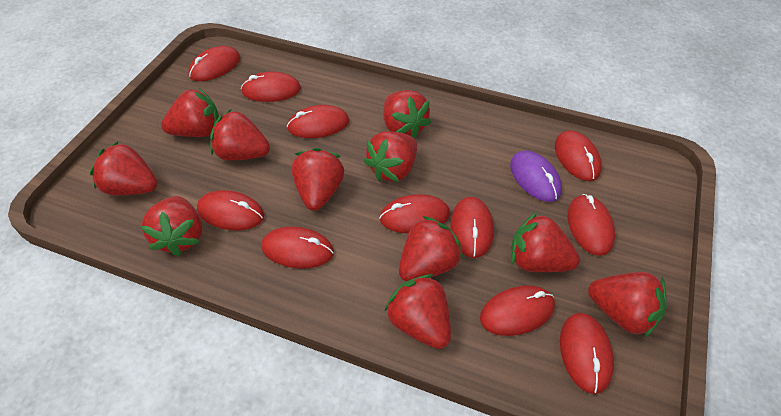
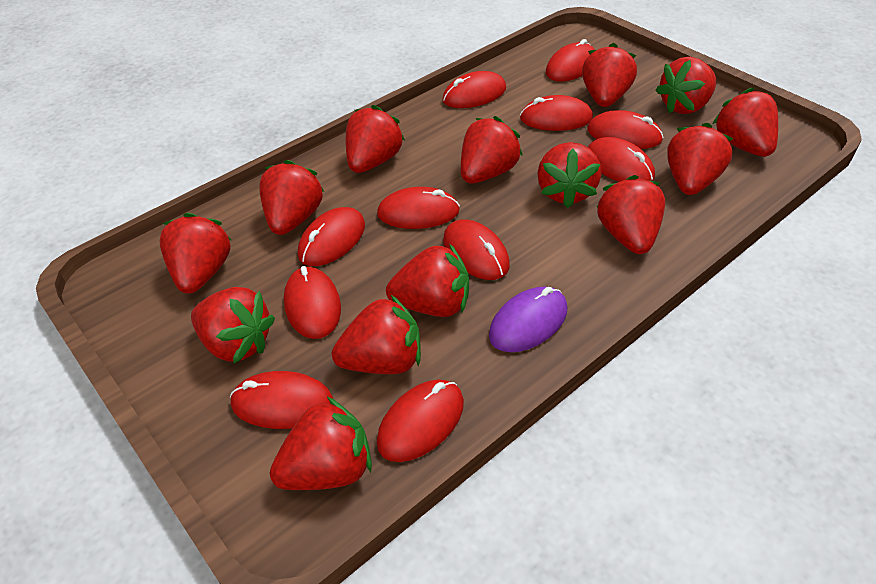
red strawberry: 11 -> 14

